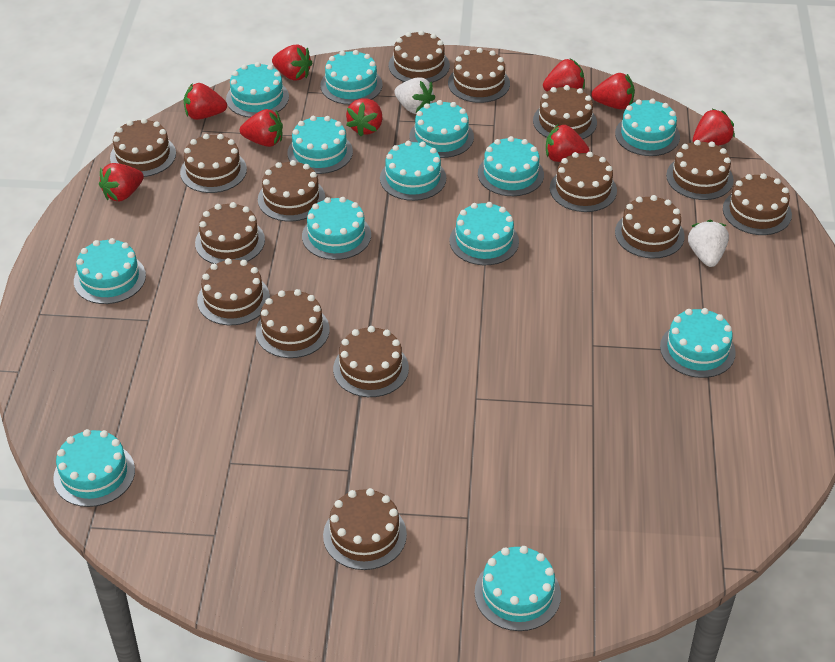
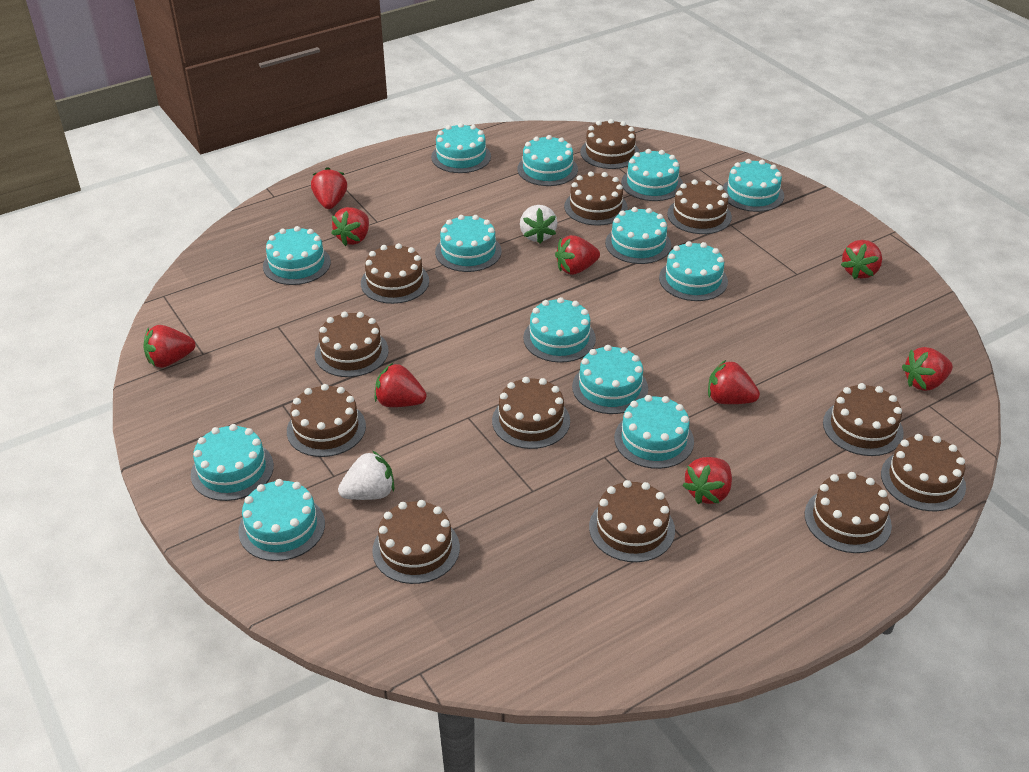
brown cake: 15 -> 12

